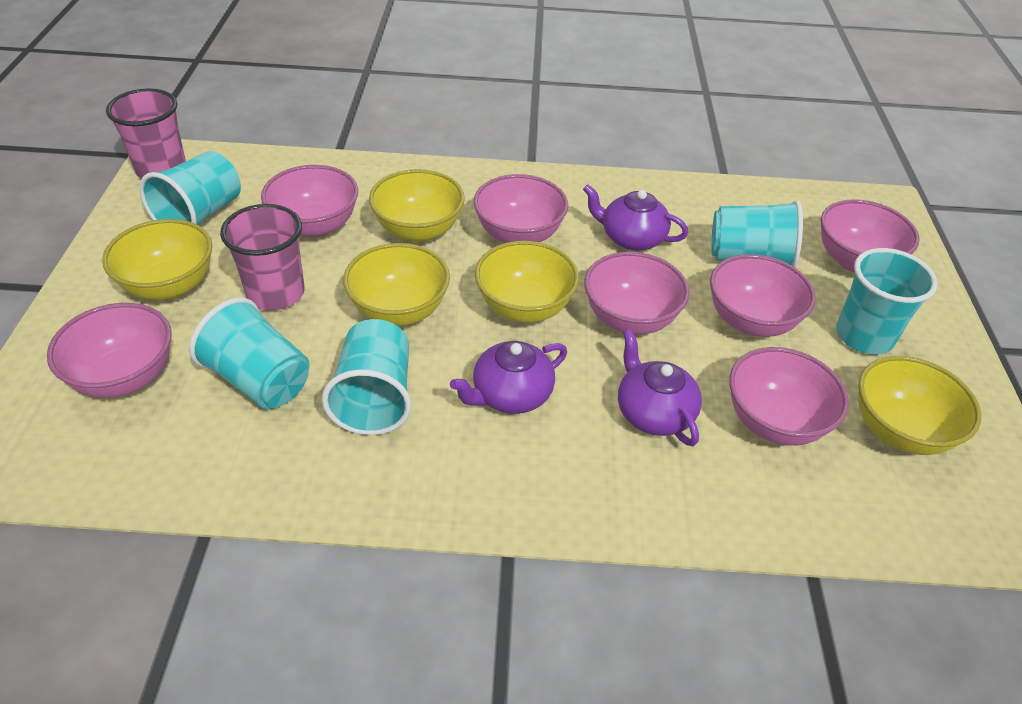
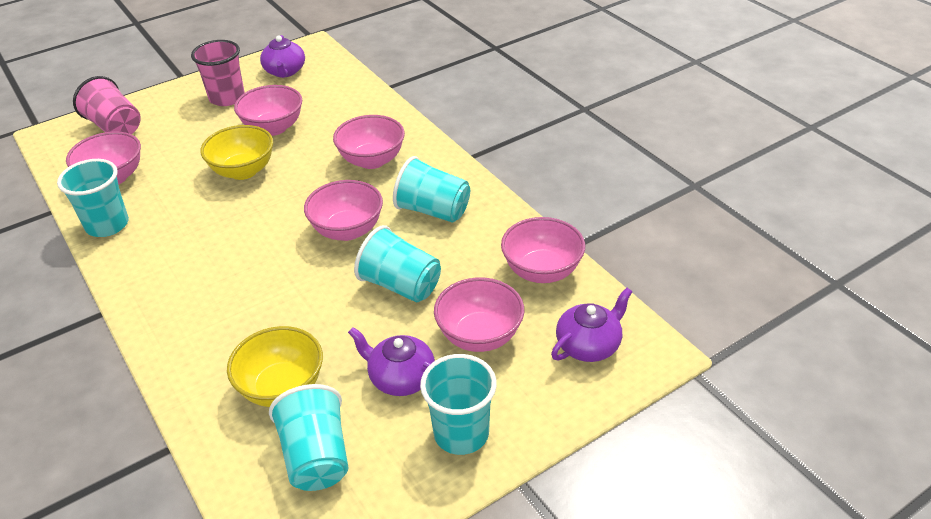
pink bowl: 7 -> 6
yellow bowl: 5 -> 2

